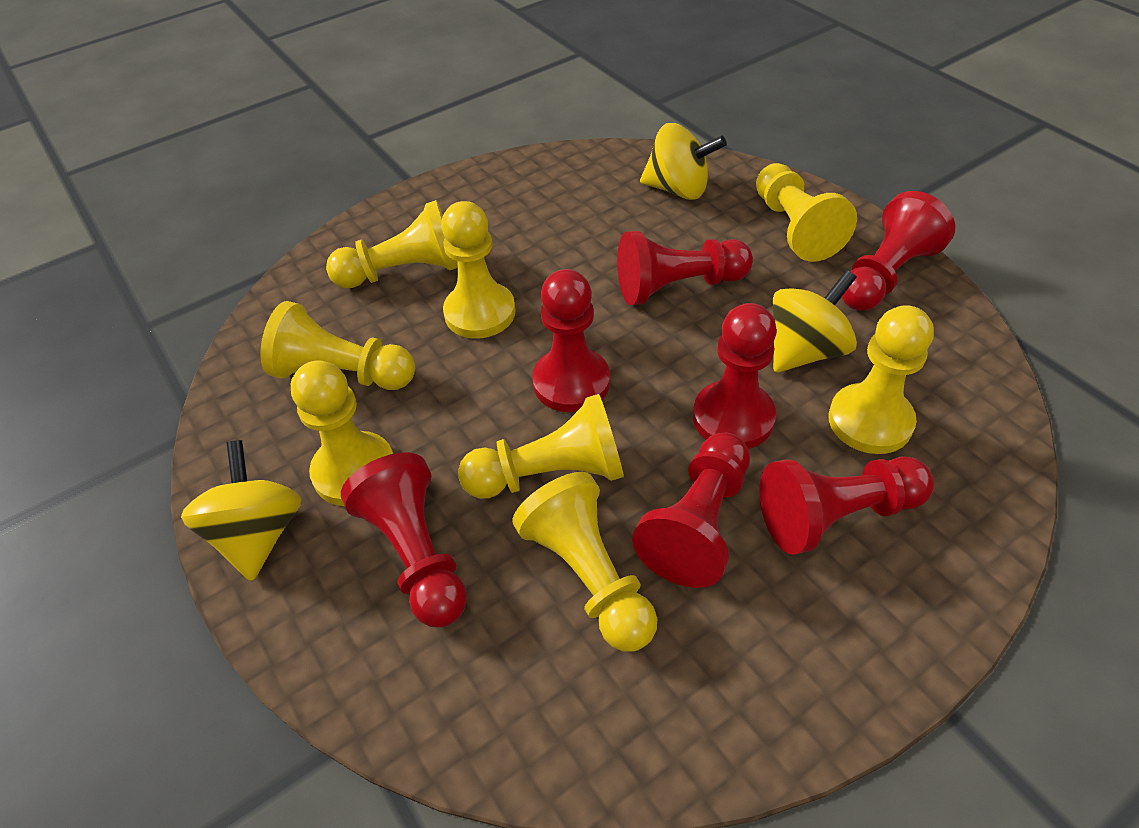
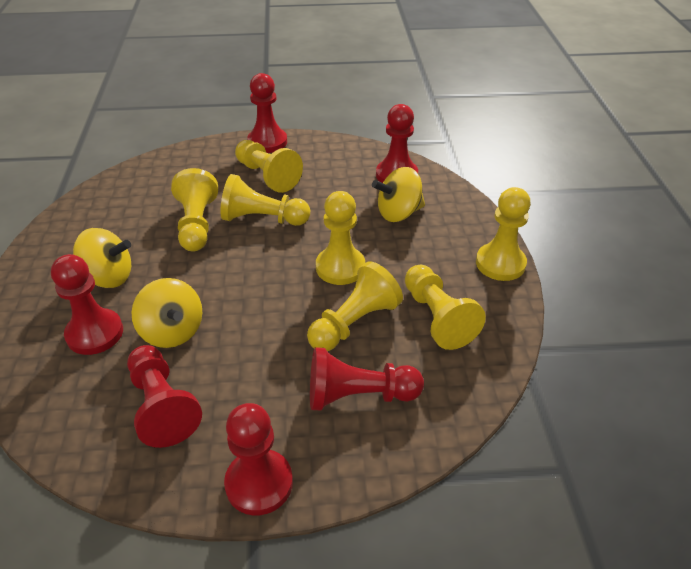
red pawn: 7 -> 6
yellow pawn: 8 -> 7

